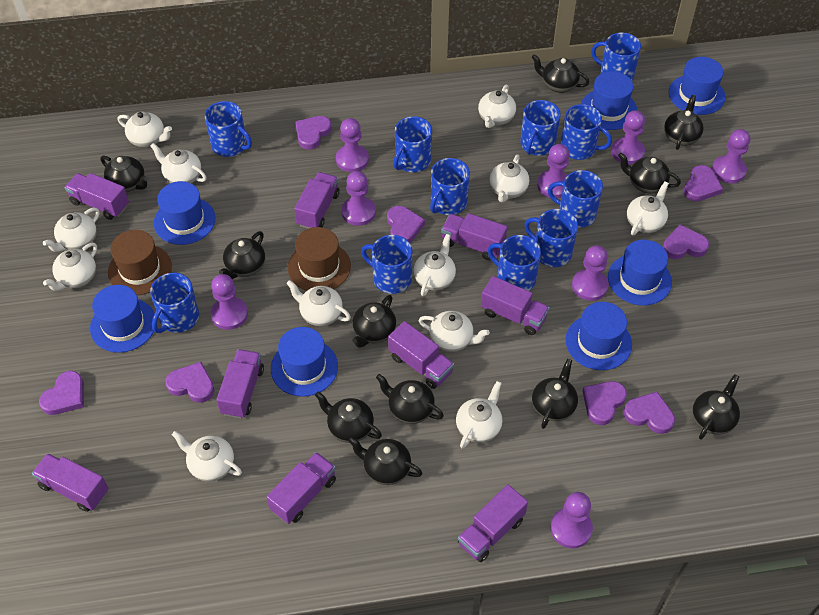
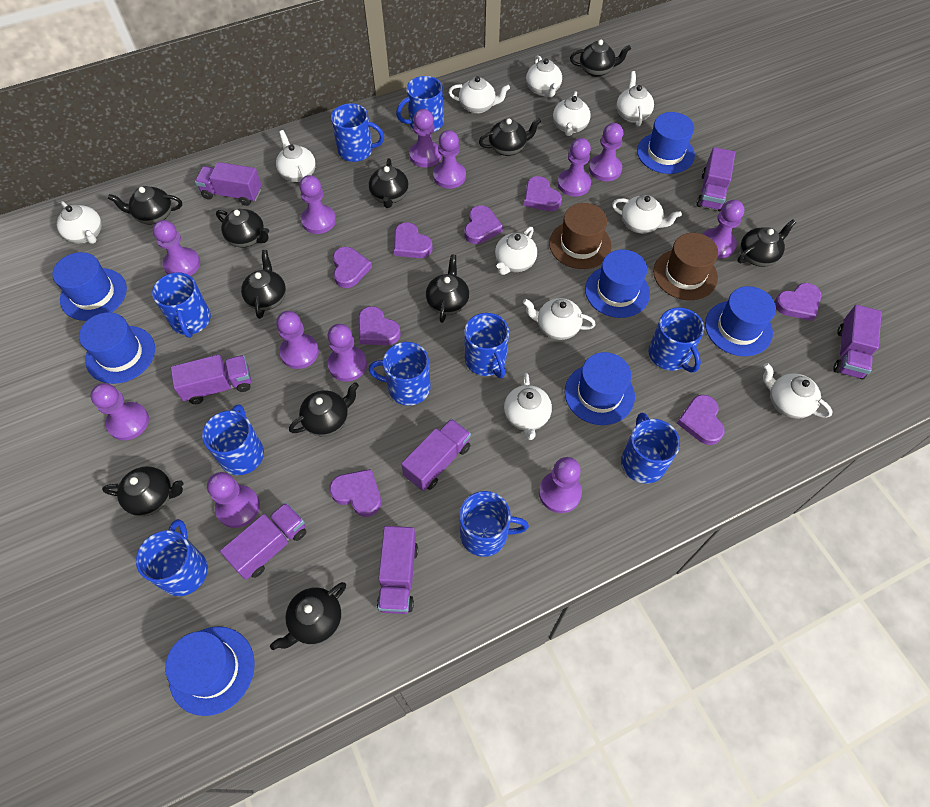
blue mug: 11 -> 10
purple pawn: 8 -> 12
purple truck: 9 -> 7
white teapot: 12 -> 11

